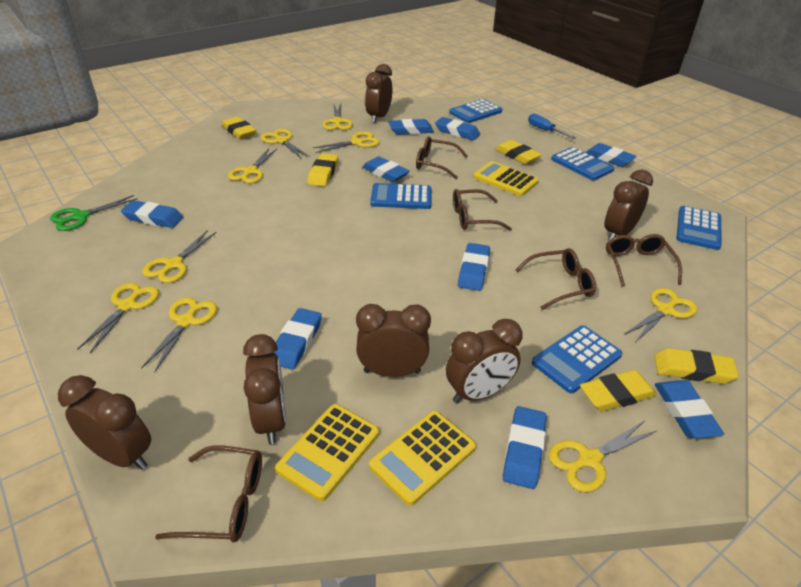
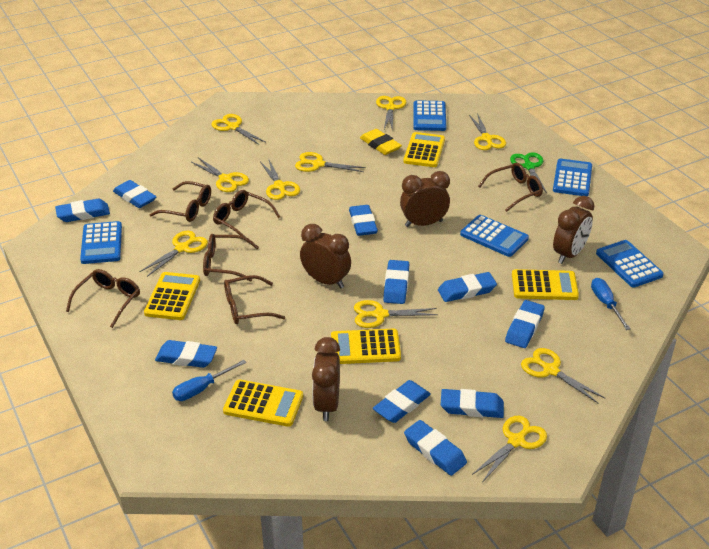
blue eraser: 9 -> 10
blue screwdriver: 1 -> 2
brown clock: 6 -> 4
brown glasses: 5 -> 6
yellow calculator: 3 -> 5
yellow eraser: 5 -> 1
yellow scissors: 9 -> 10

